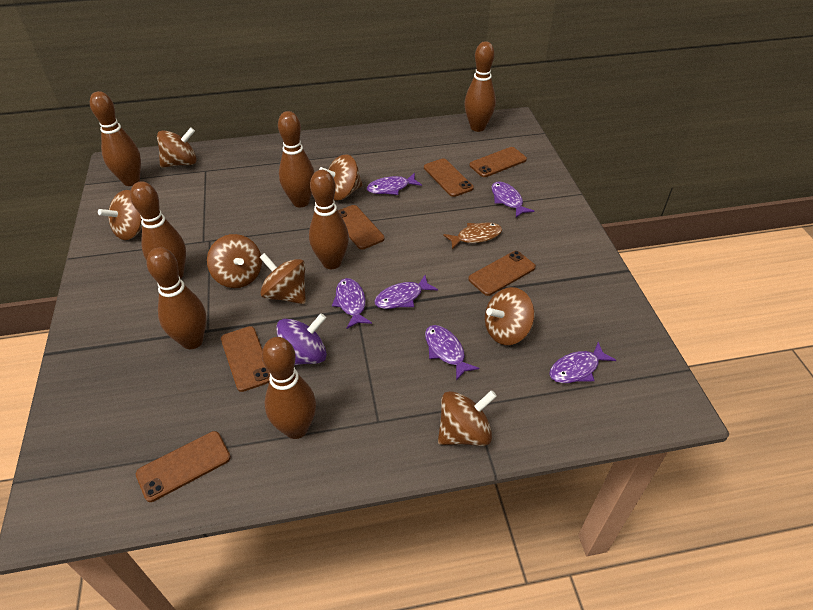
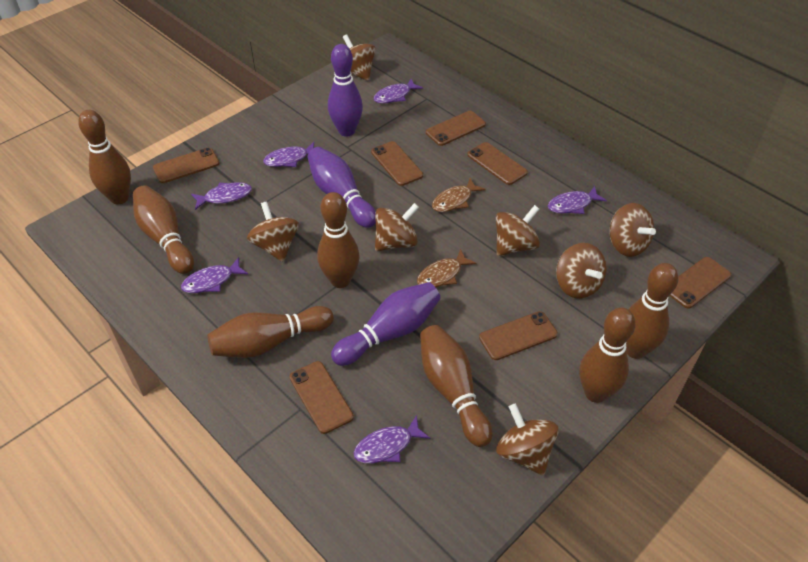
brown fish: 1 -> 2
brown phone: 6 -> 7
purple bowling pin: 0 -> 3
purple spinning top: 1 -> 0

